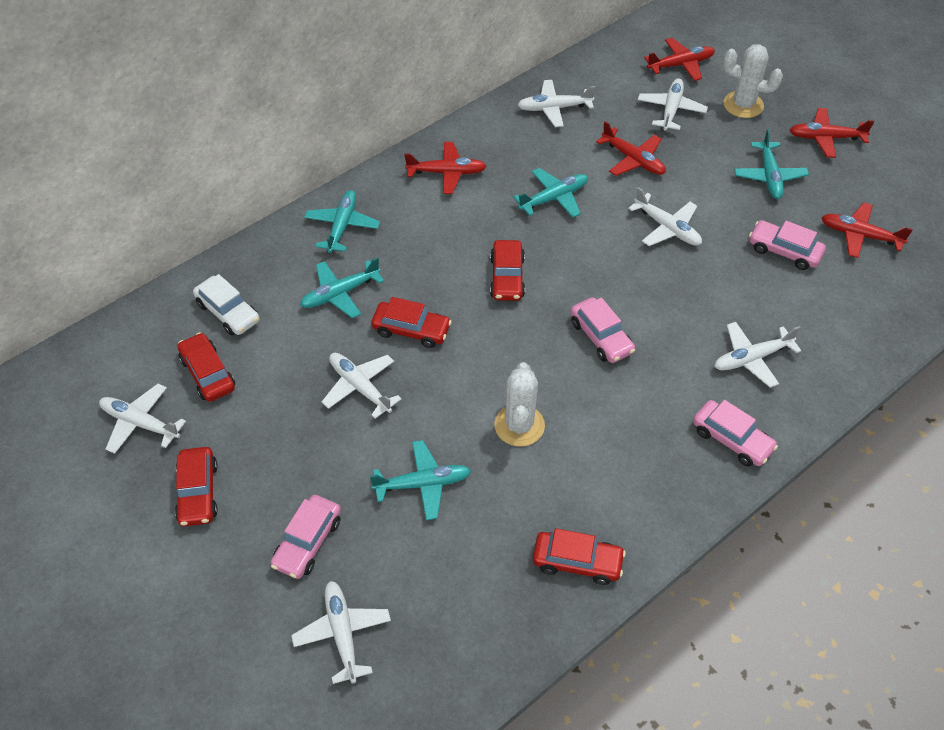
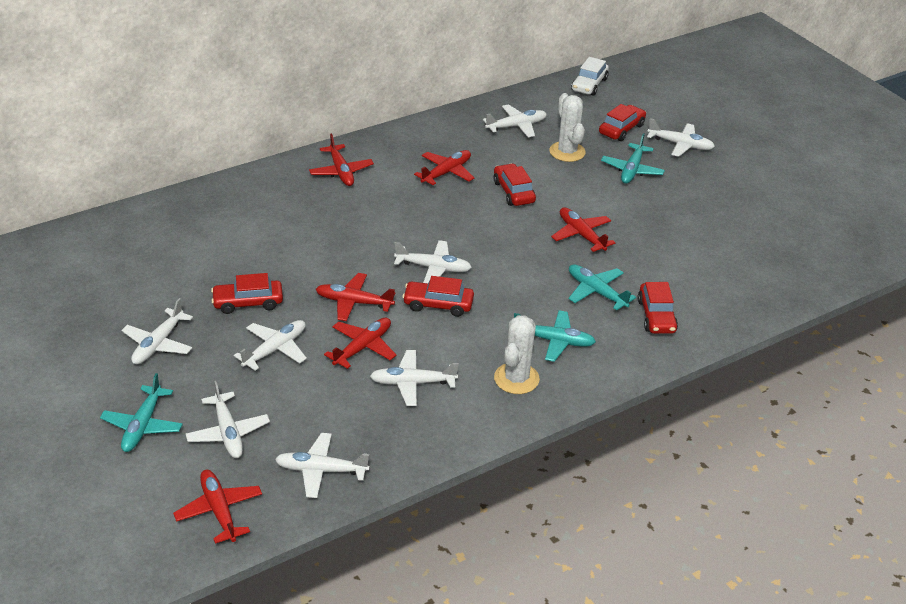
pink car: 4 -> 0
red plane: 5 -> 6
turquoise plane: 5 -> 4
white plane: 7 -> 8

